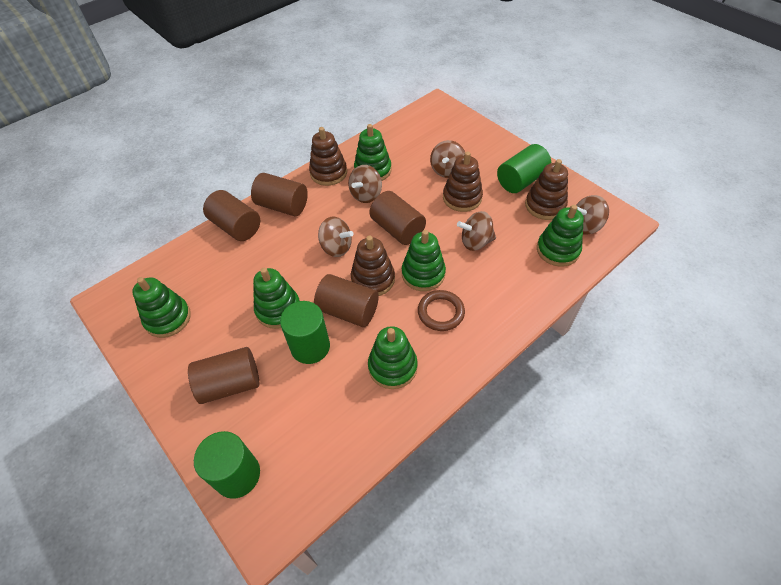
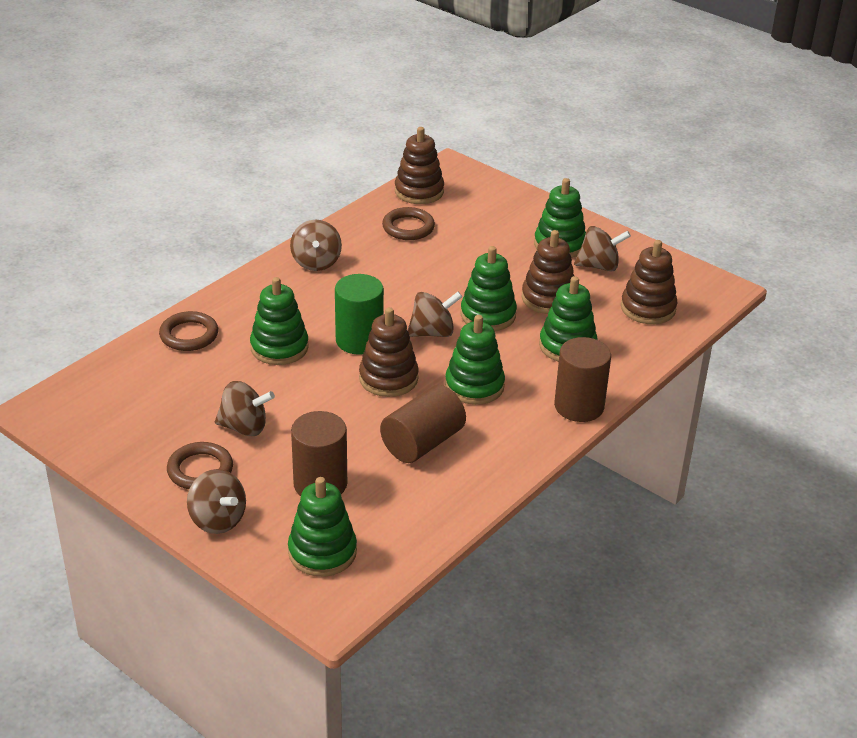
brown cylinder: 5 -> 3
brown ring: 1 -> 3
green cylinder: 3 -> 1

